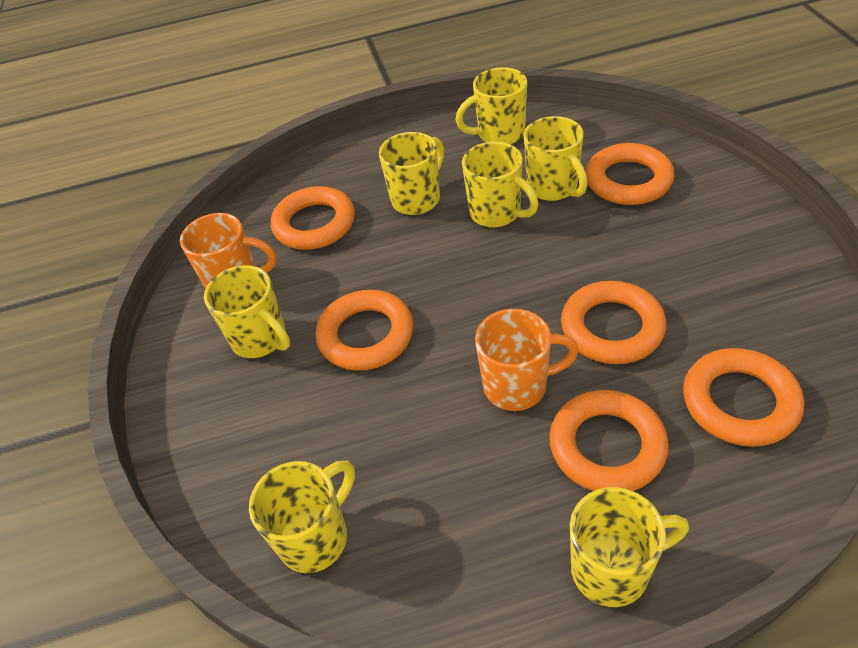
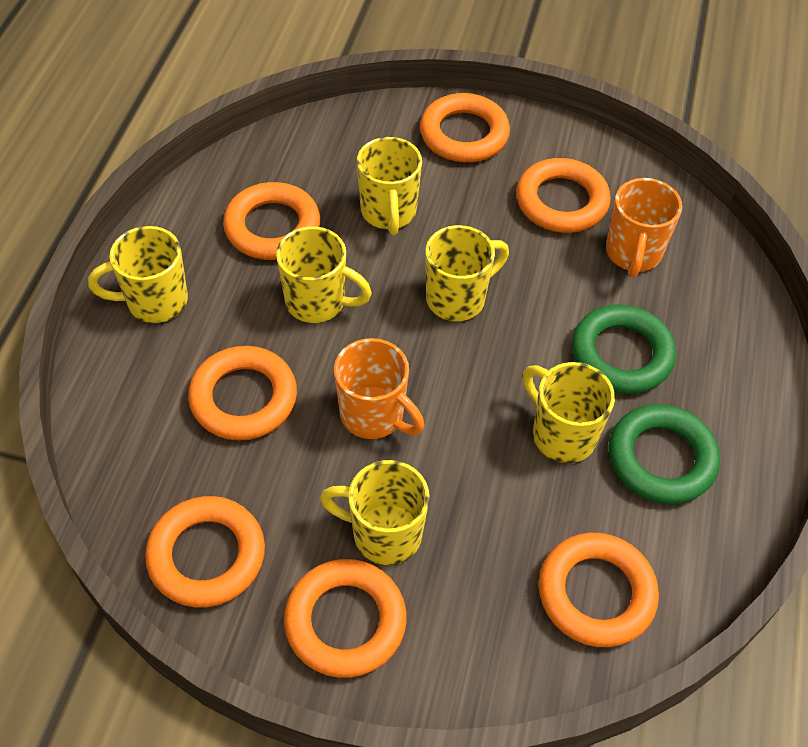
green ring: 0 -> 2
orange ring: 6 -> 7
yellow mug: 7 -> 6

